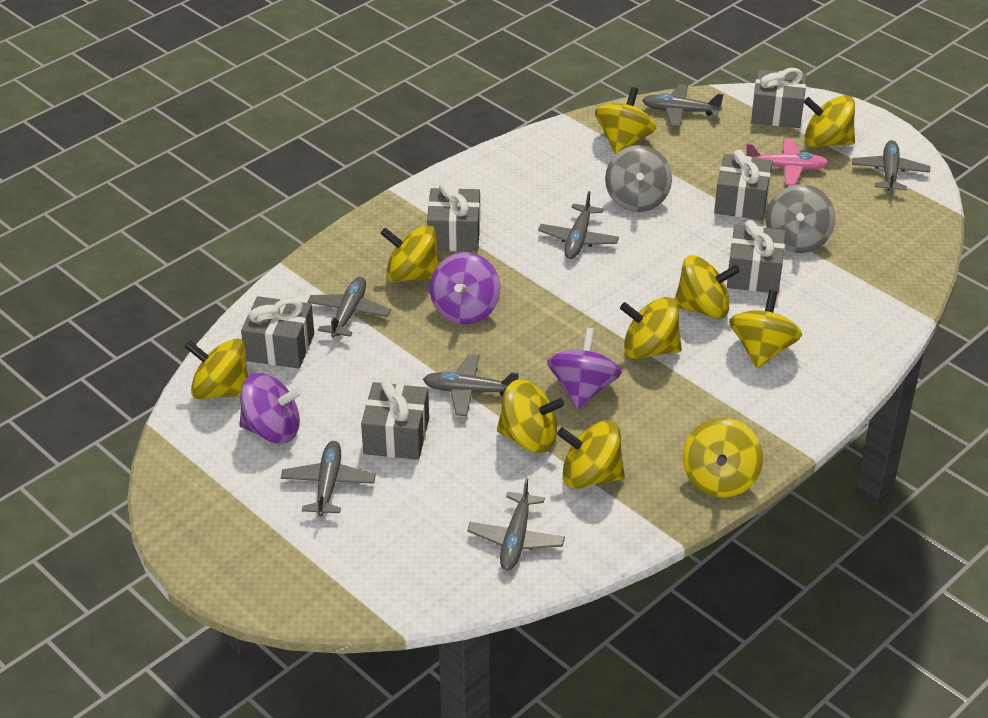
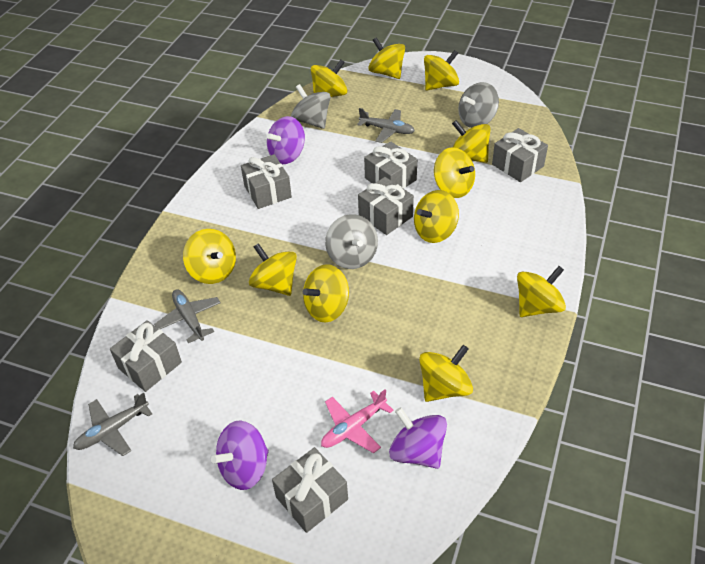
grey plane: 7 -> 3
grey spinning top: 2 -> 3
yellow spinning top: 10 -> 11

